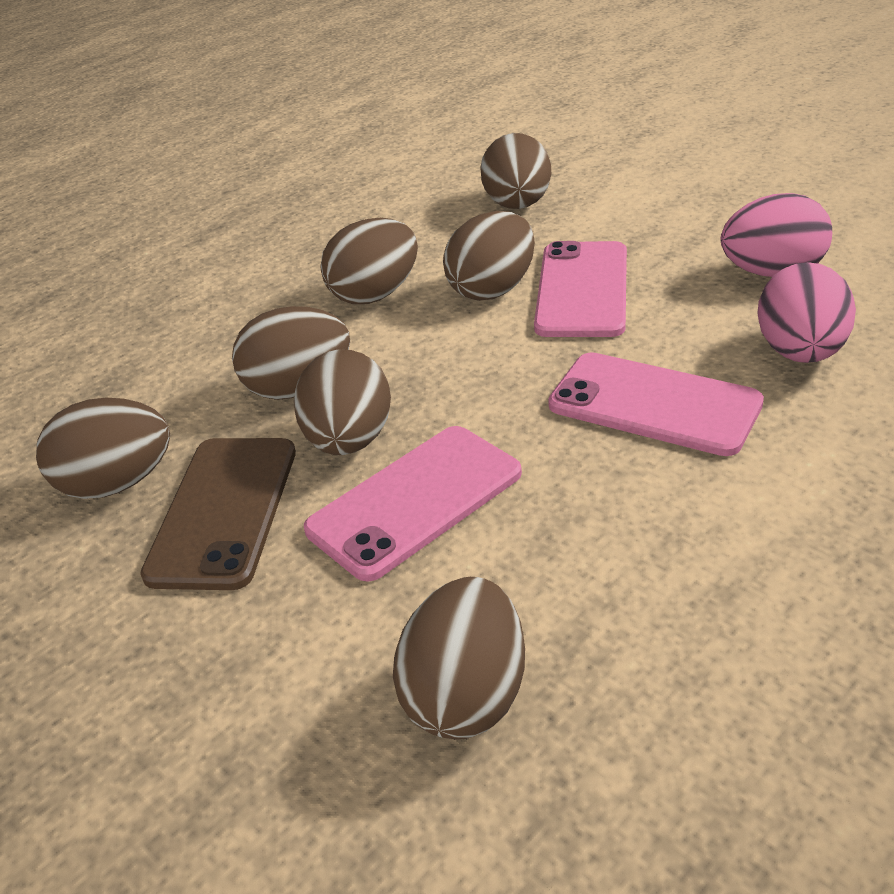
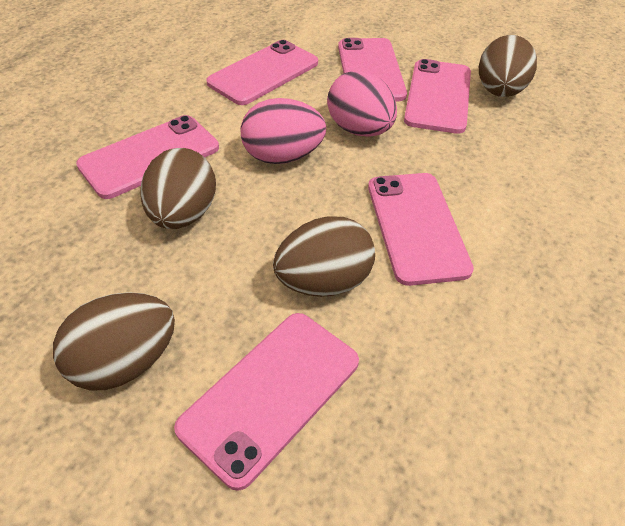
brown egg: 7 -> 4
brown phone: 1 -> 0
pink phone: 3 -> 6

